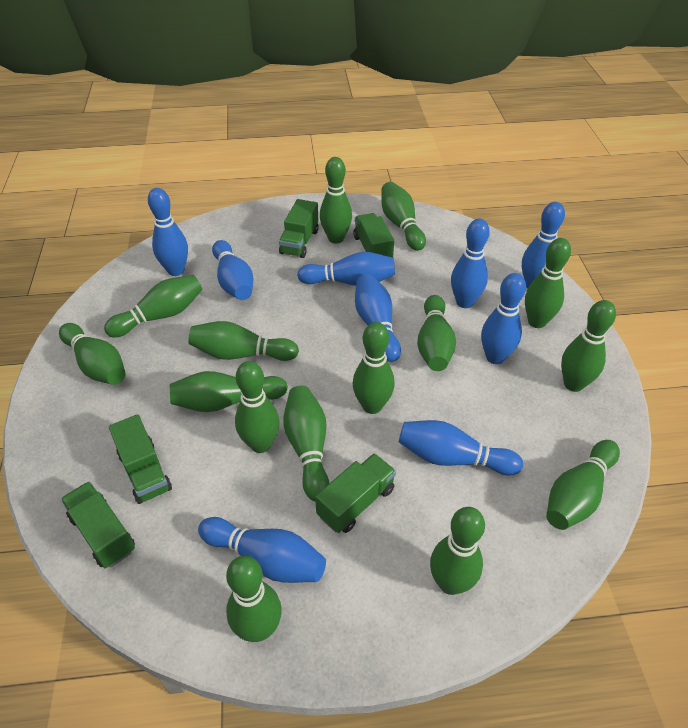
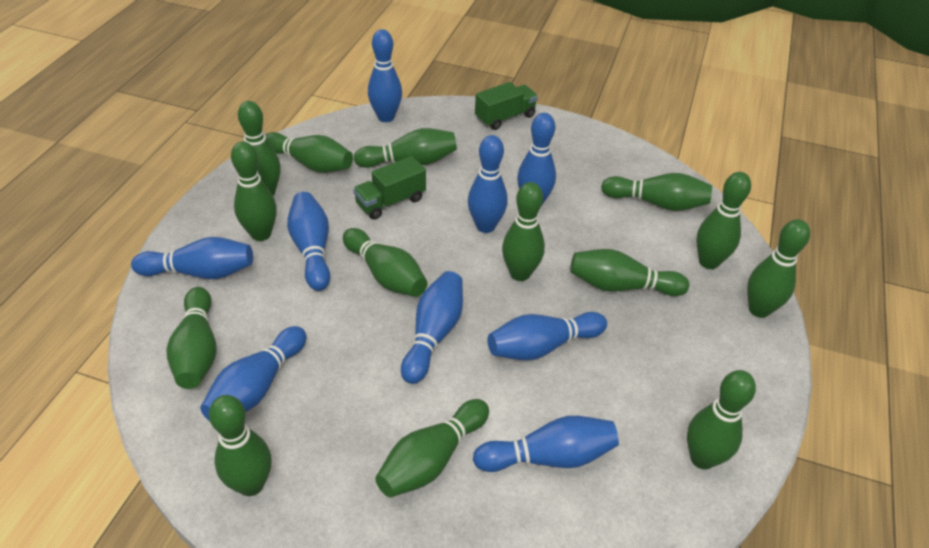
green bowling pin: 15 -> 14
green truck: 5 -> 2

